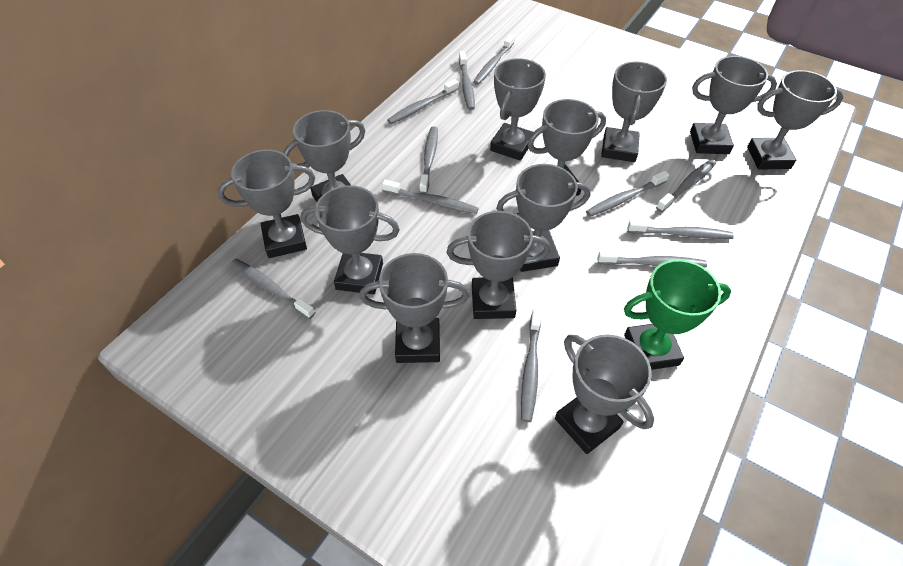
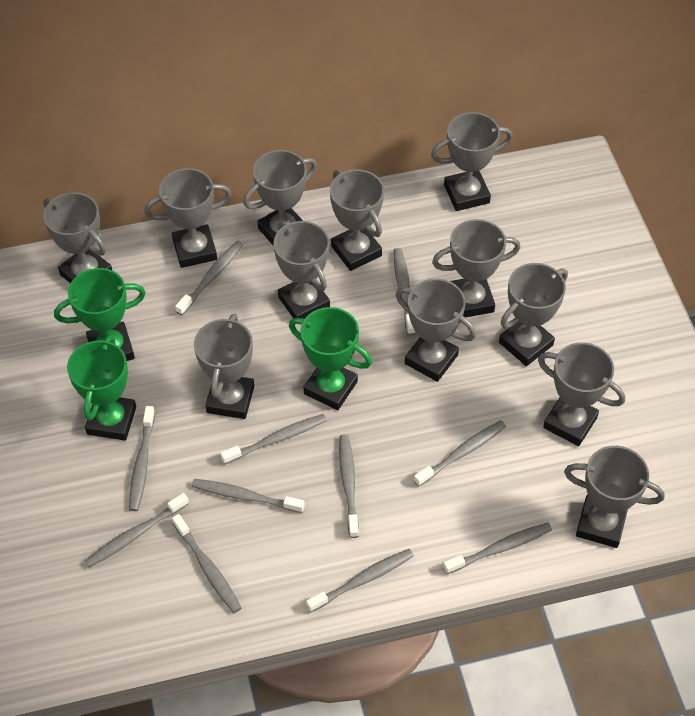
green trophy: 1 -> 3

